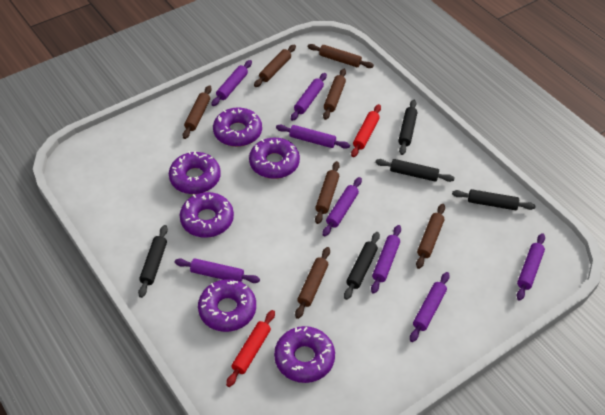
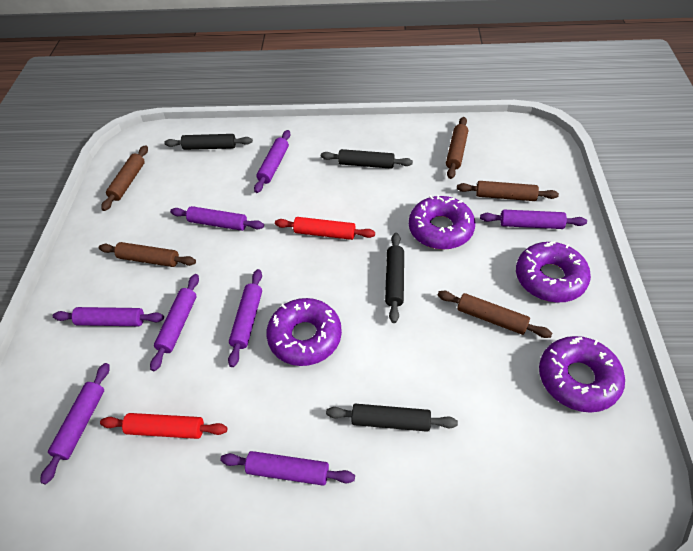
black rolling pin: 5 -> 4
brown rolling pin: 7 -> 5
purple donut: 6 -> 4

